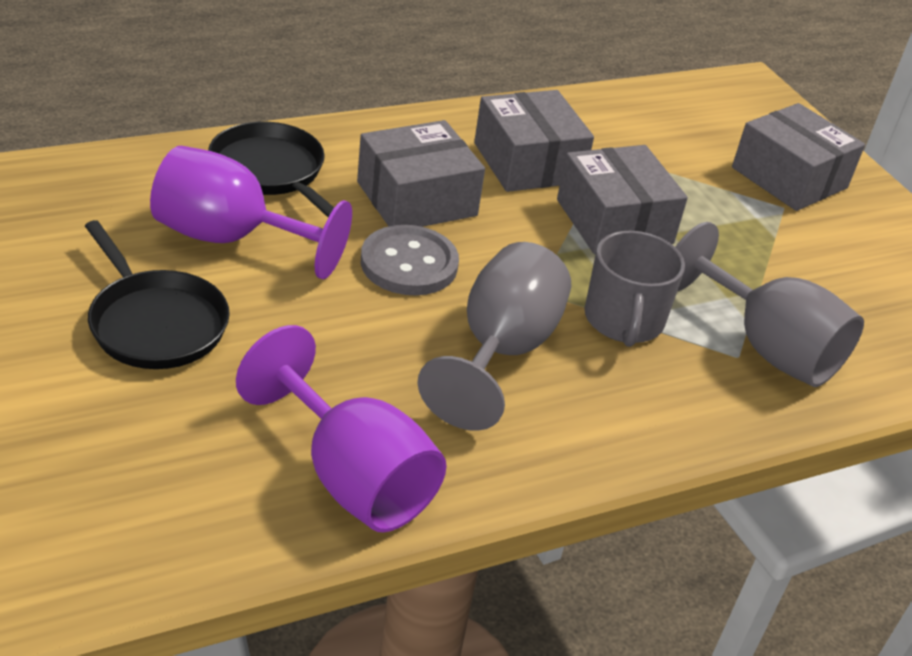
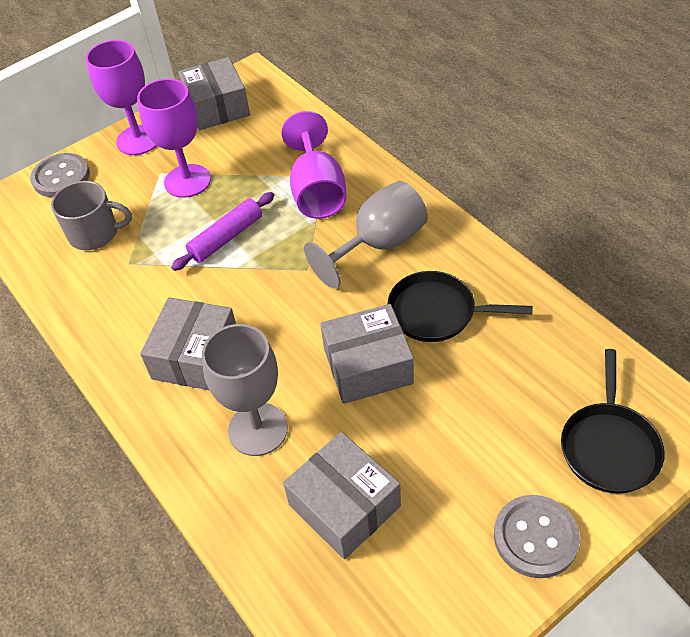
grey button: 1 -> 2
purple goblet: 2 -> 3
purple rolling pin: 0 -> 1

